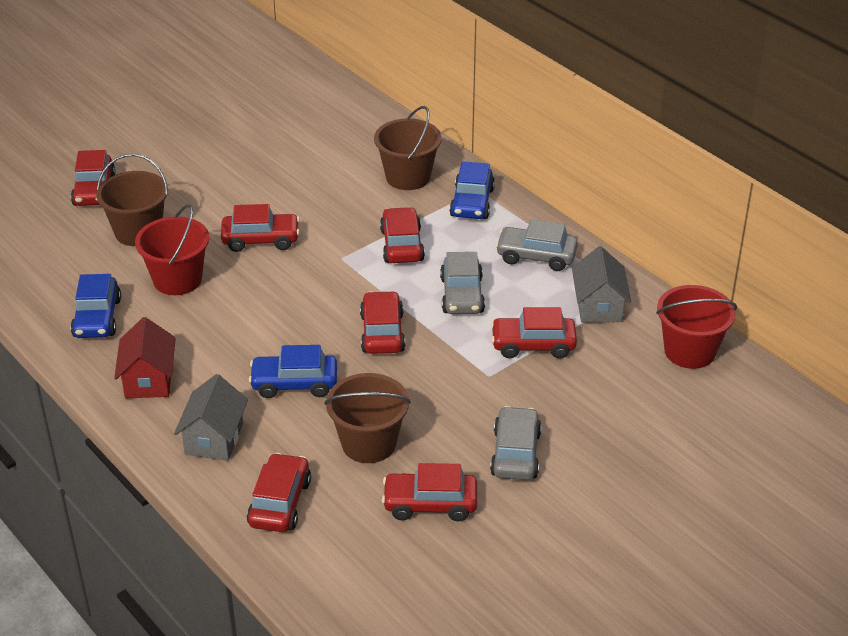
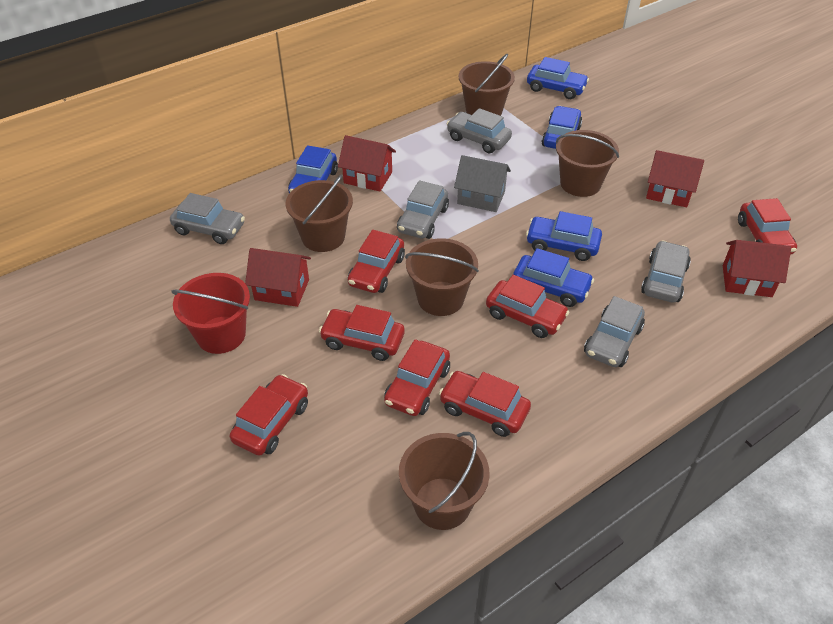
blue car: 3 -> 5
brown bucket: 3 -> 5
grey car: 3 -> 5
grey house: 2 -> 1
red bucket: 2 -> 1
red house: 1 -> 4

